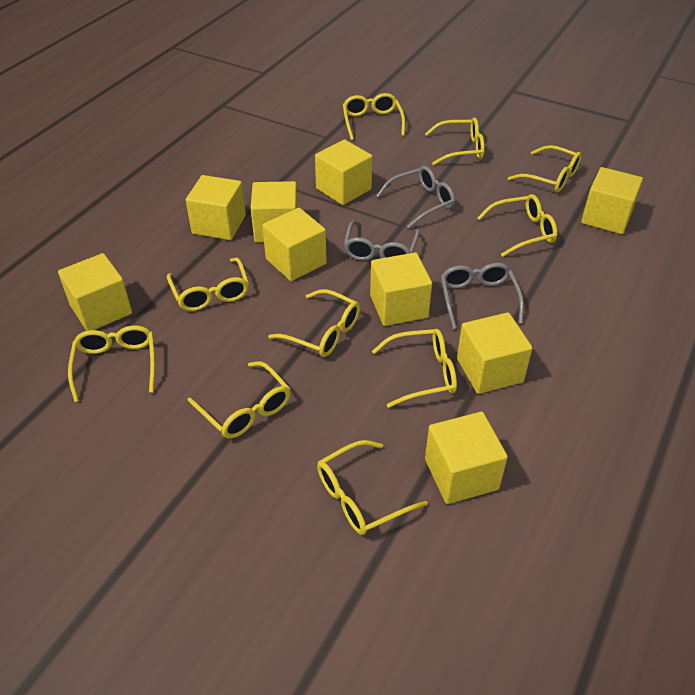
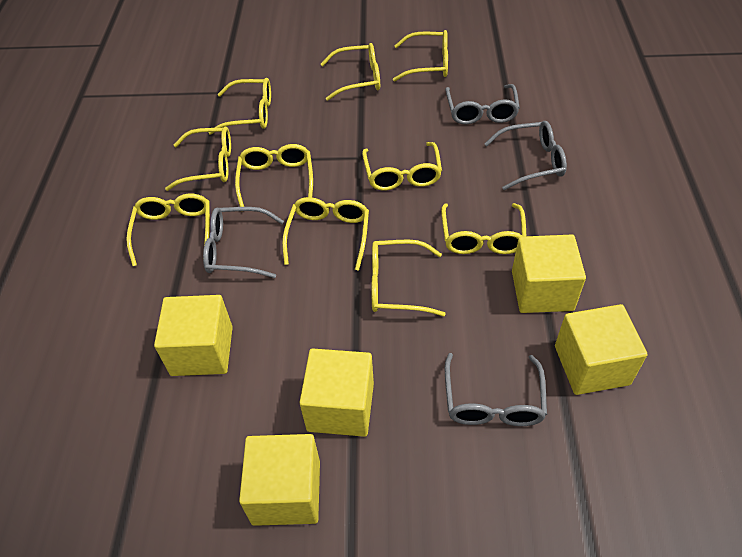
grey glasses: 3 -> 4
yellow cube: 9 -> 5

